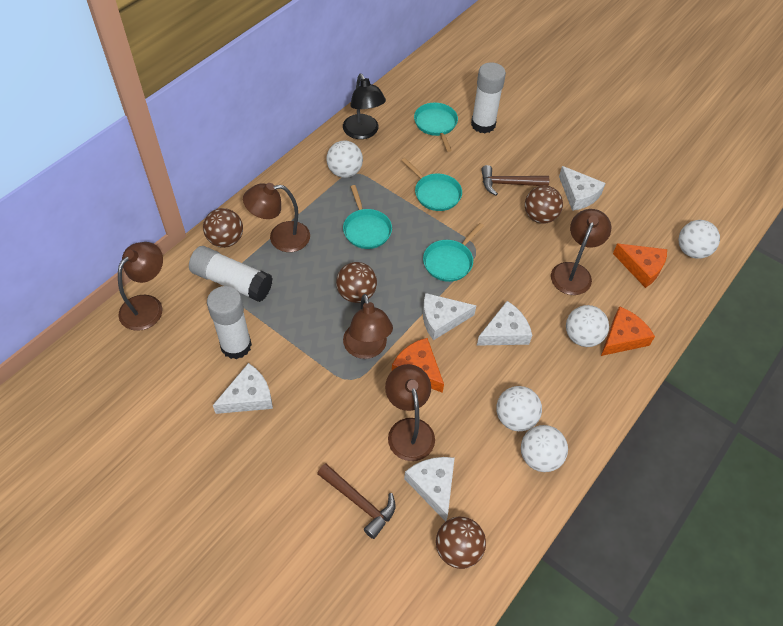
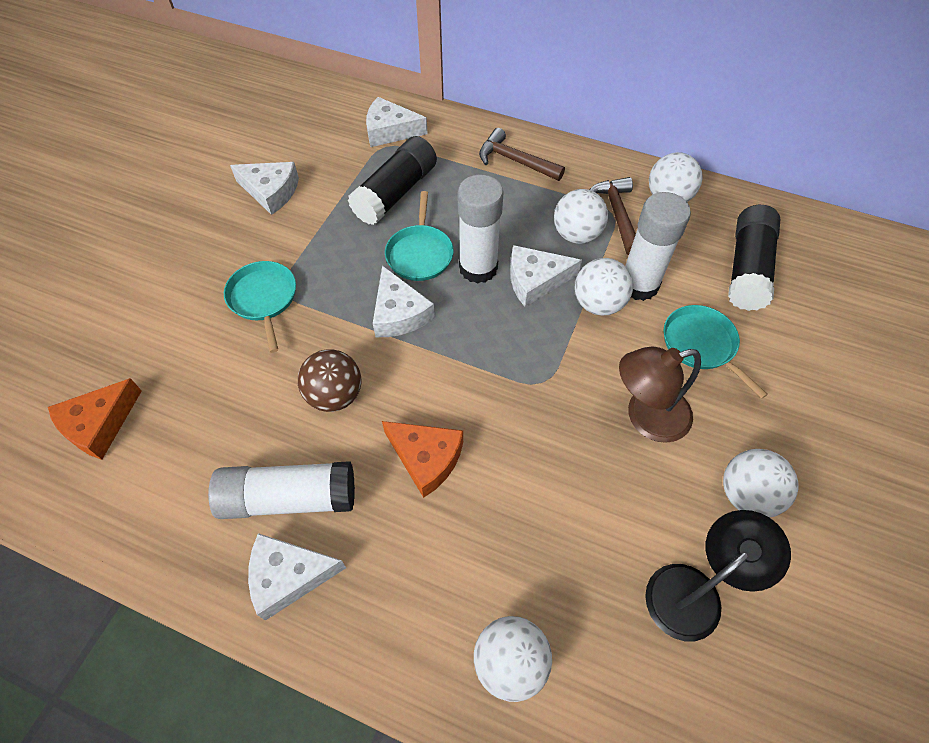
black glue stick: 0 -> 2
brown ball: 4 -> 1
brown lamp: 5 -> 1
orange cheese: 3 -> 2
turquoise pan: 4 -> 3

